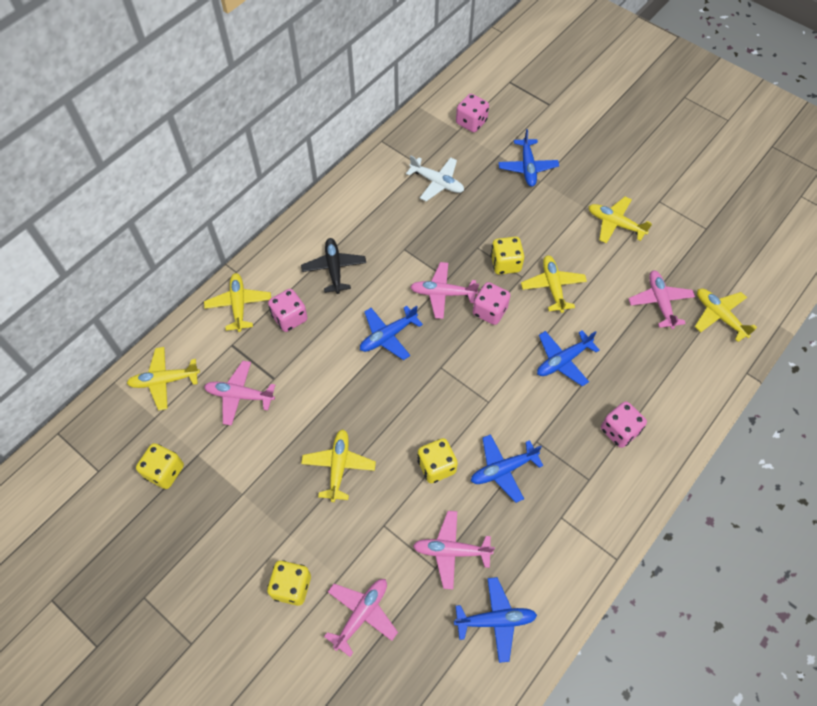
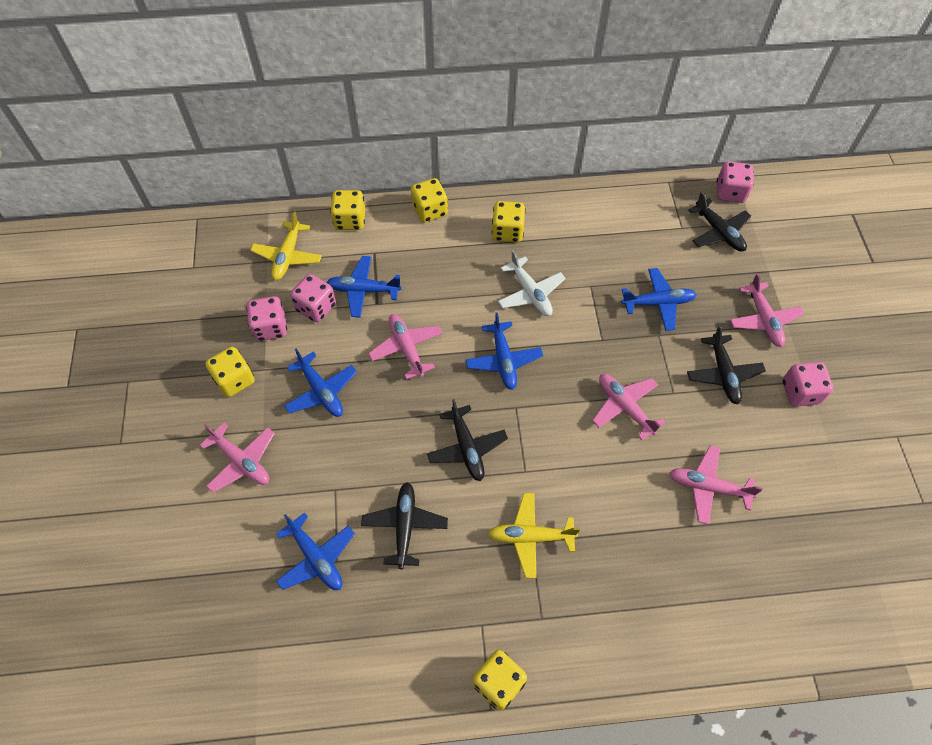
black plane: 1 -> 4
yellow dice: 4 -> 5
yellow plane: 6 -> 2

